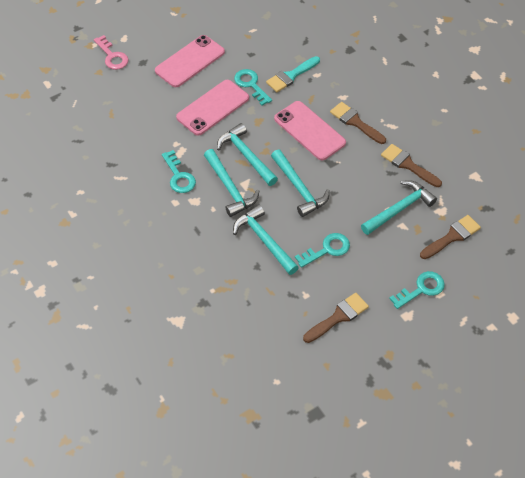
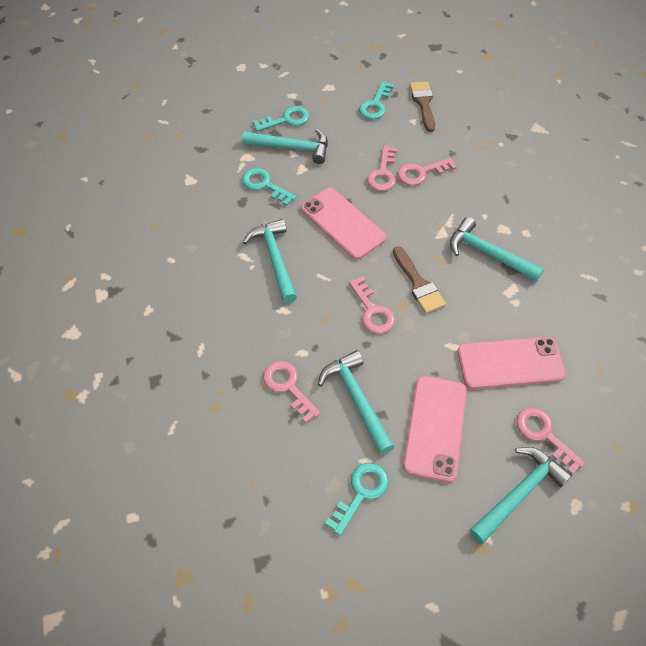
brown brush: 4 -> 2
pink key: 1 -> 5
turquoise brush: 1 -> 0

